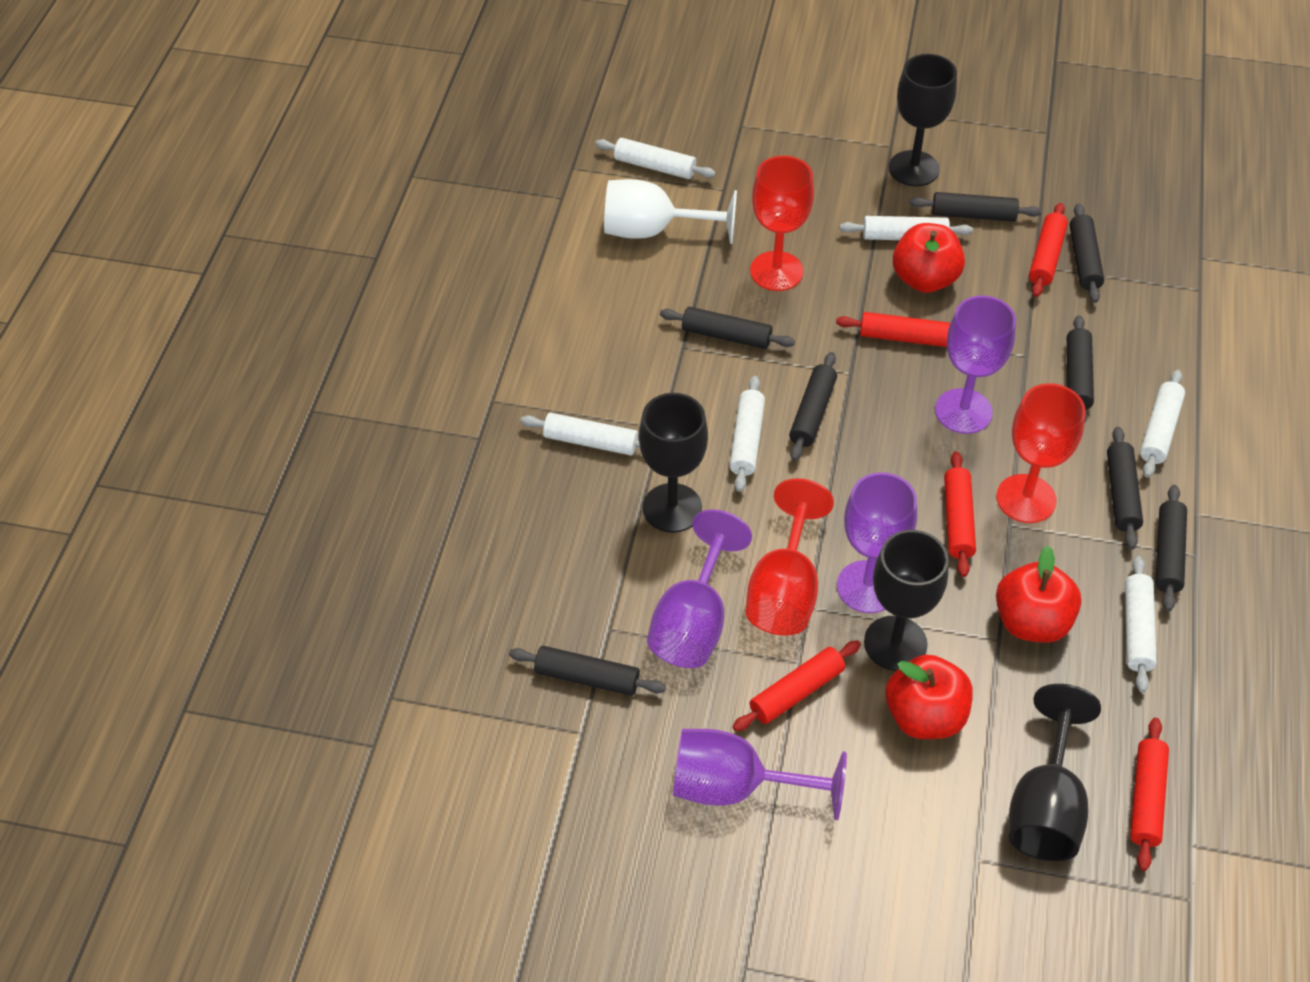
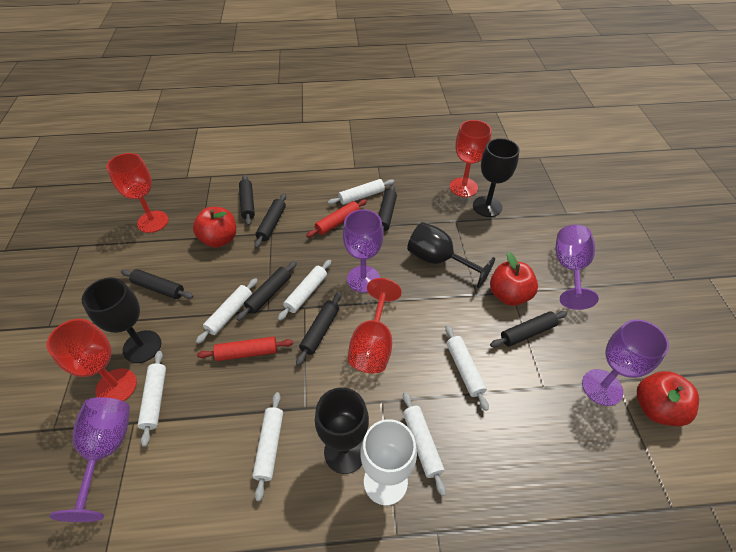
black rolling pin: 8 -> 7
red goblet: 3 -> 4
red rolling pin: 5 -> 2
white rolling pin: 6 -> 7

